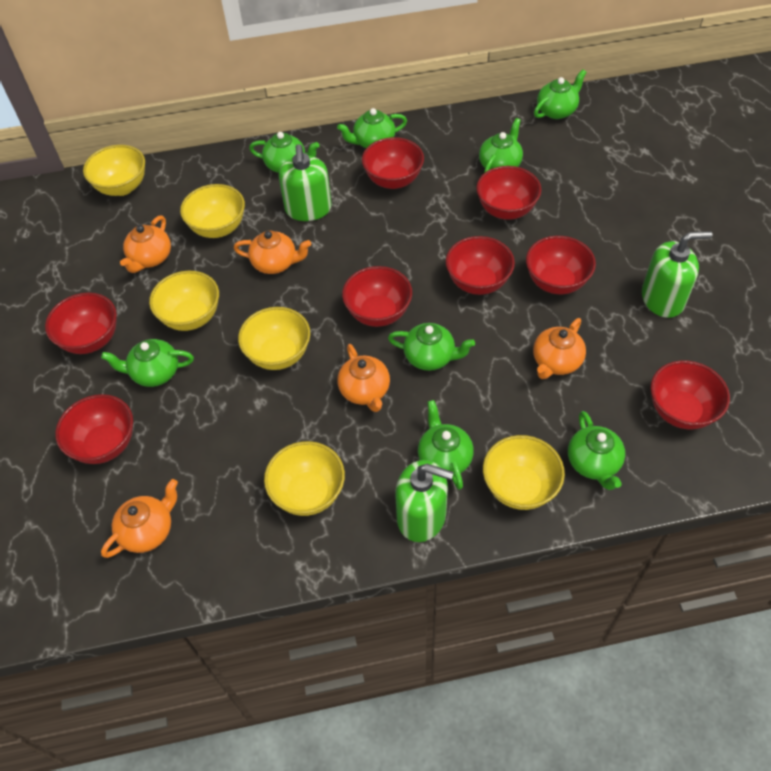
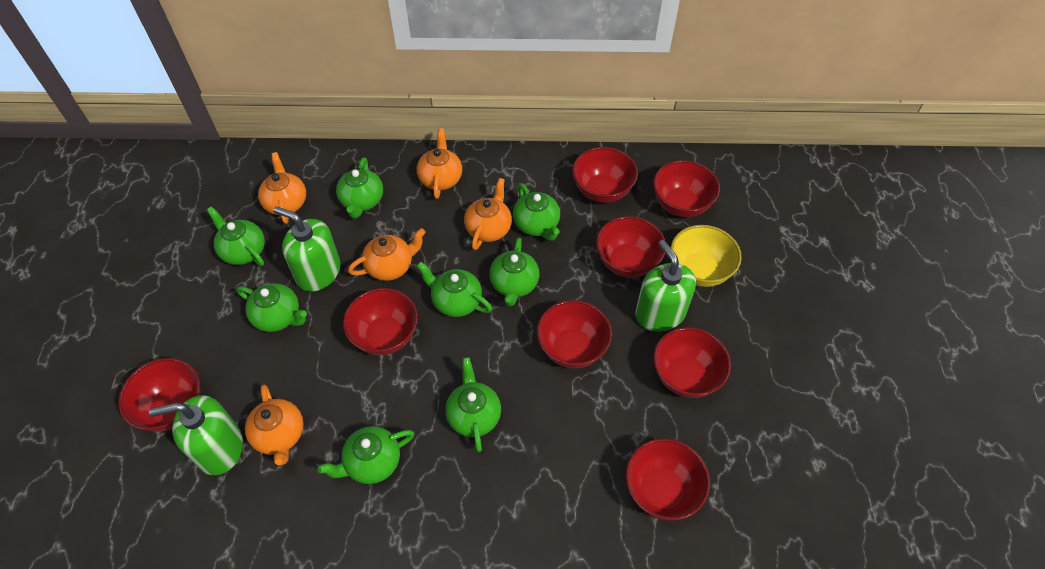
yellow bowl: 6 -> 1

